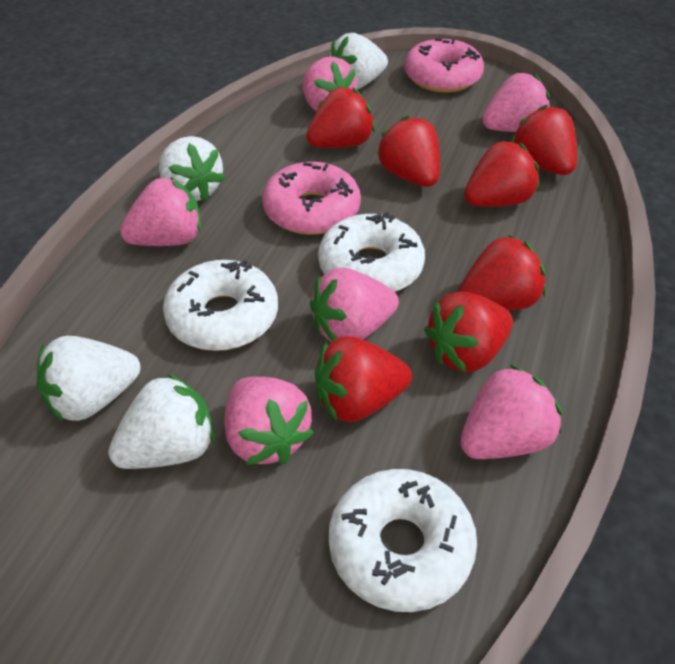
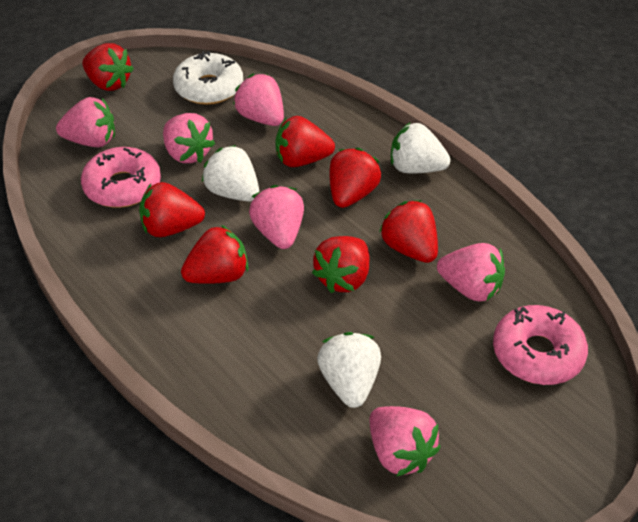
white donut: 3 -> 1
white strawberry: 4 -> 3

